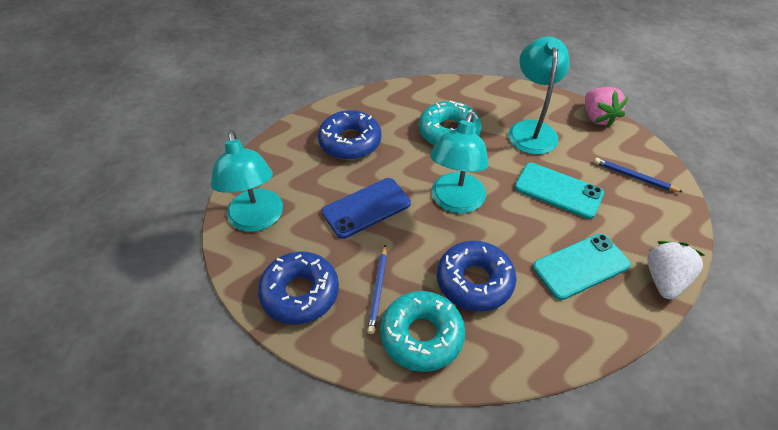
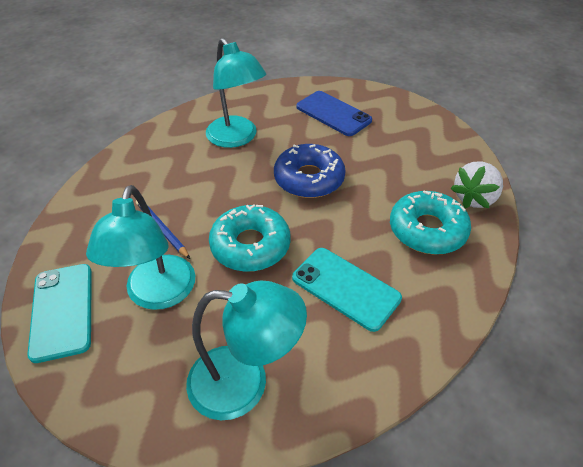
blue donut: 3 -> 1
blue pencil: 2 -> 1
pink strawberry: 1 -> 0

